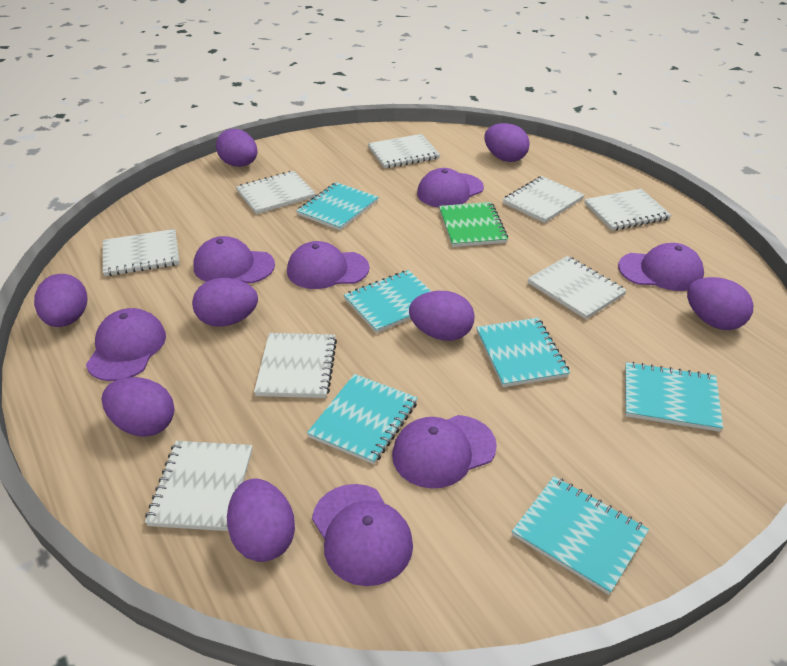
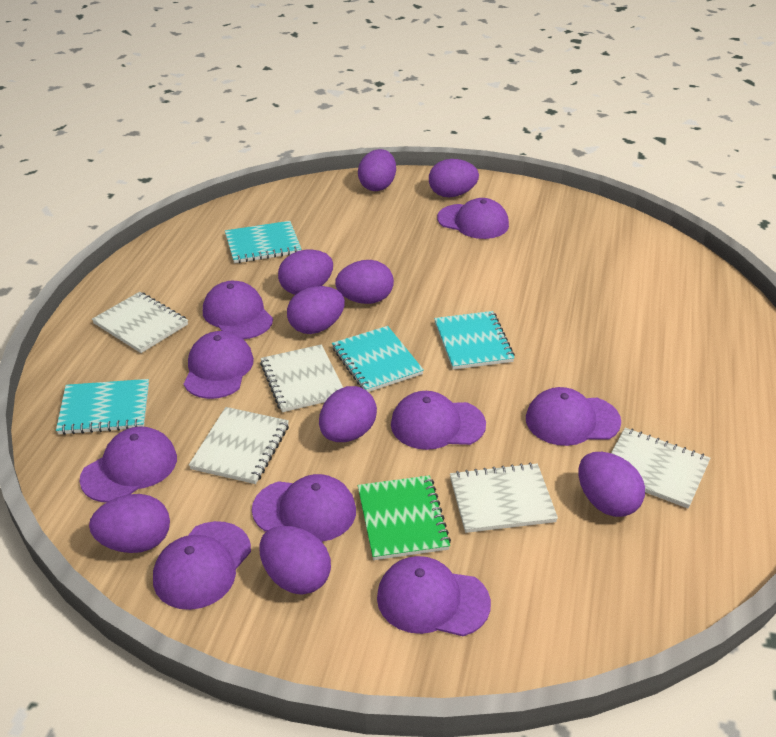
purple cap: 7 -> 9
purple egg: 8 -> 9
turquoise notebook: 6 -> 4
white notebook: 8 -> 5

